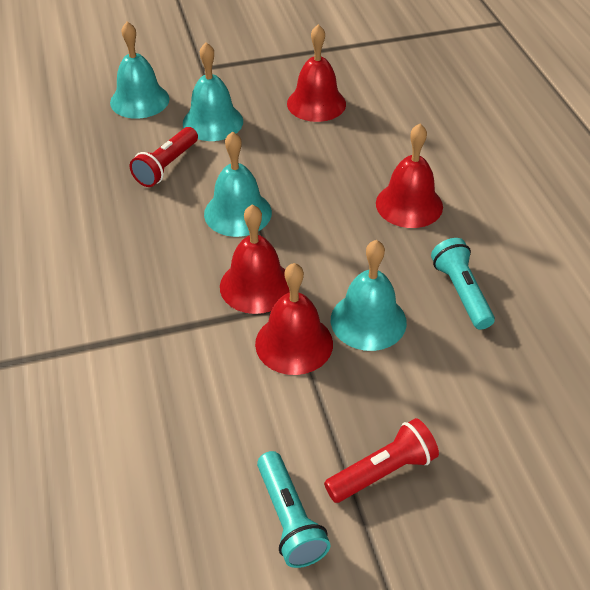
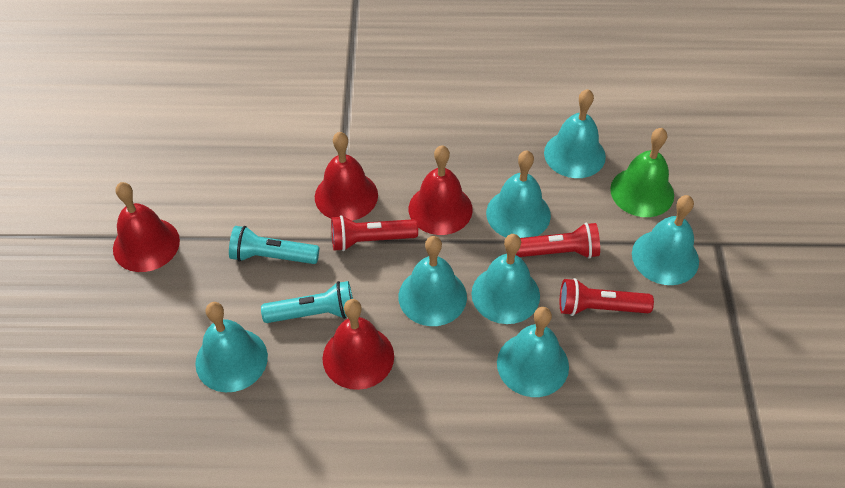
green bell: 0 -> 1
red flashlight: 2 -> 3
turquoise bell: 4 -> 7

